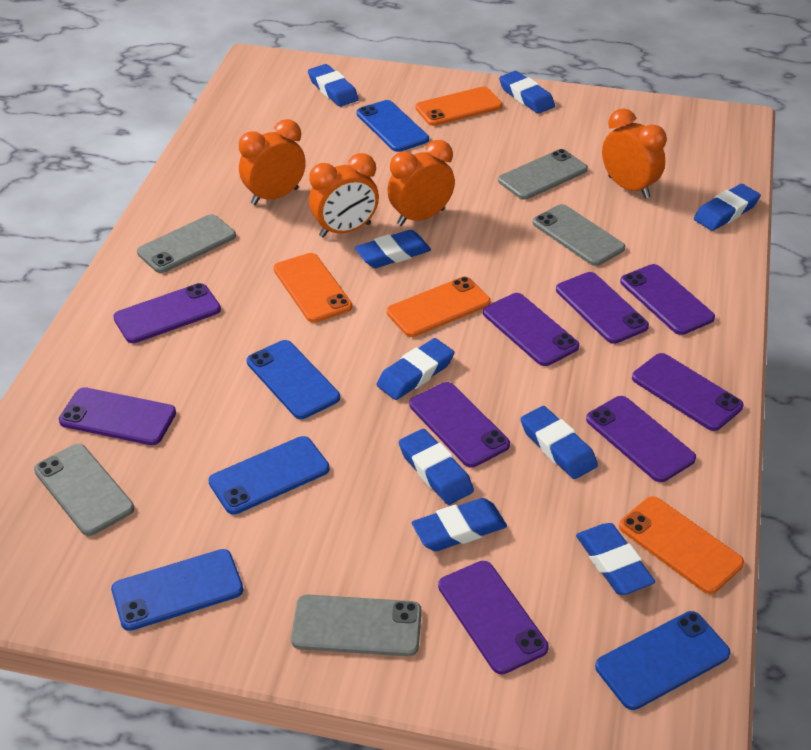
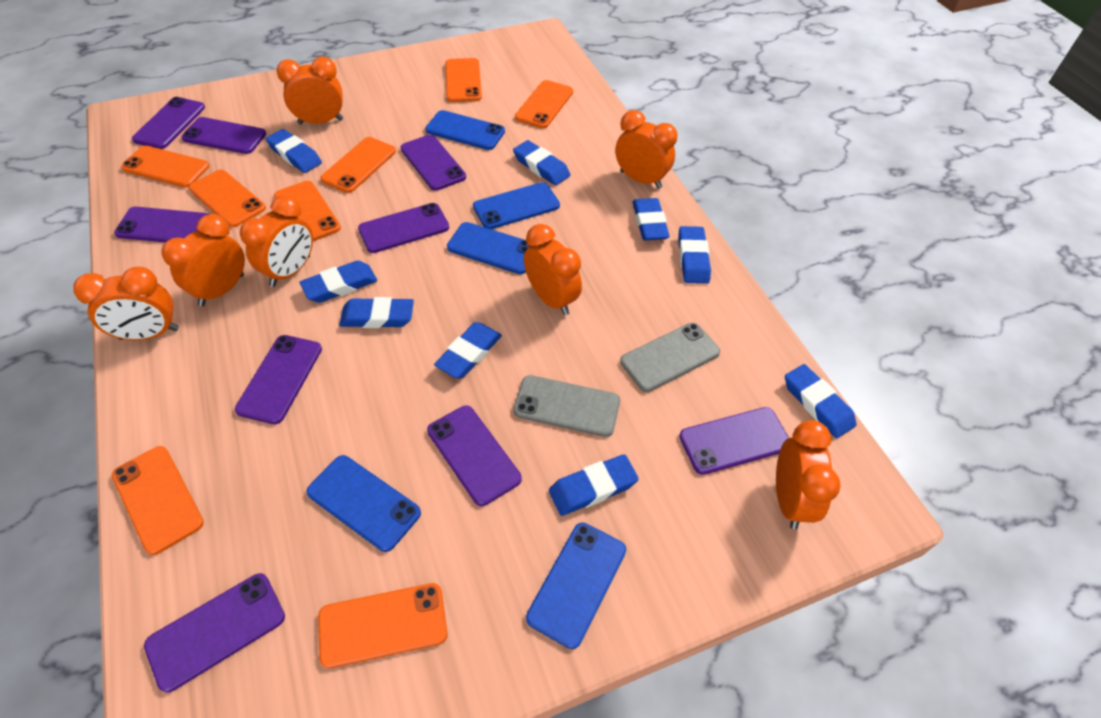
grey phone: 5 -> 2
orange clock: 4 -> 7
orange phone: 4 -> 8

